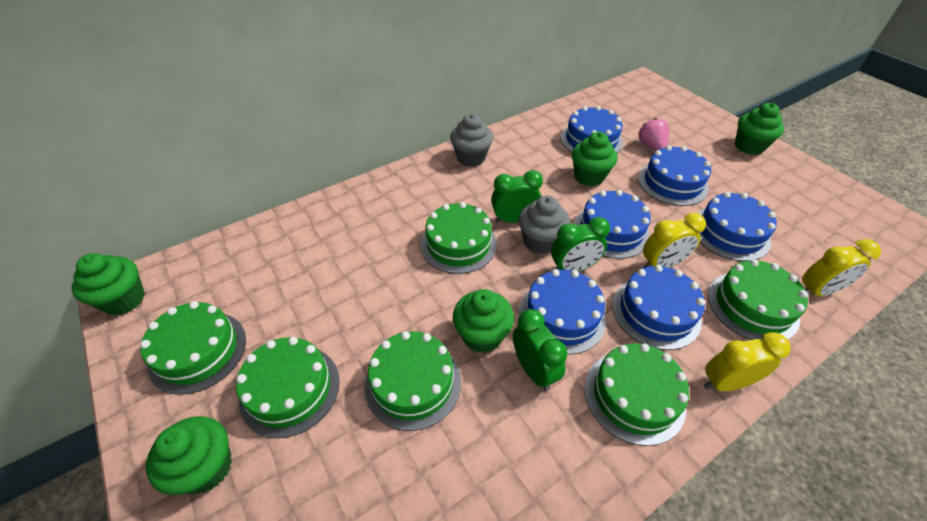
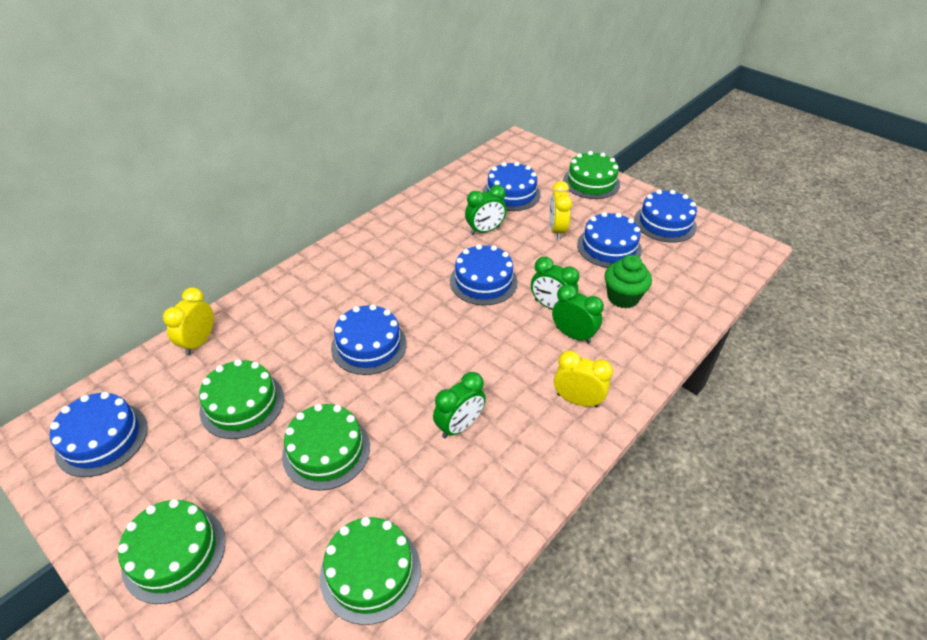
green cake: 6 -> 5
green clock: 3 -> 4
green cupcake: 5 -> 1
grey cupcake: 2 -> 0
pink strawberry: 1 -> 0

